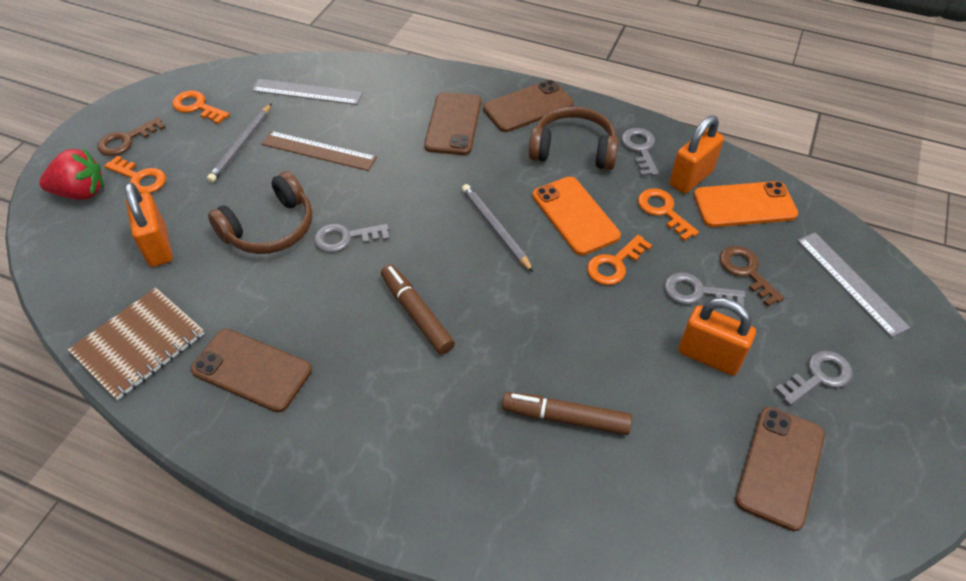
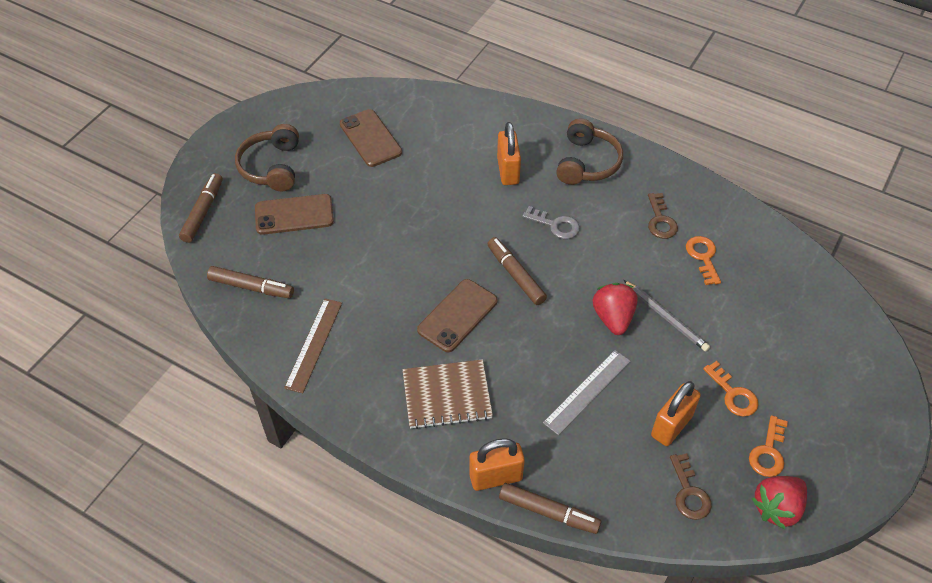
brown marker: 2 -> 4
brown phone: 4 -> 3
grey key: 4 -> 1
grey pencil: 2 -> 1
grey ruler: 2 -> 1
orange key: 4 -> 3
orange phone: 2 -> 0
red strawberry: 1 -> 2

